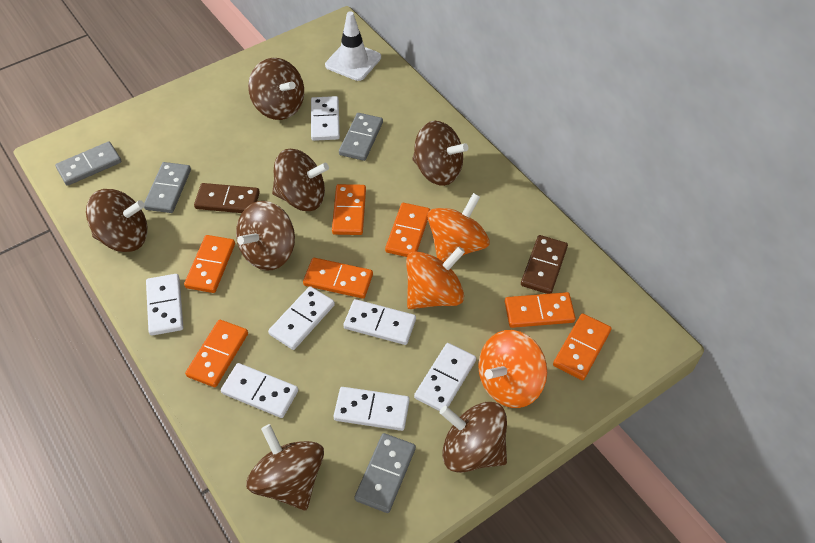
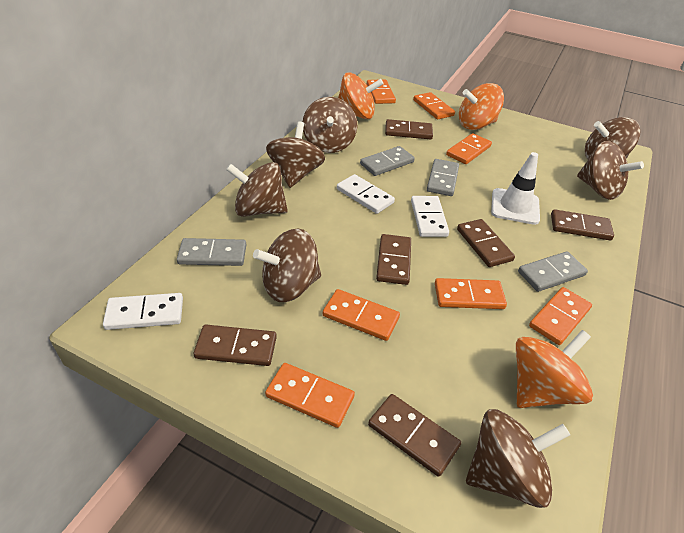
brown domino: 2 -> 6
white domino: 7 -> 3

